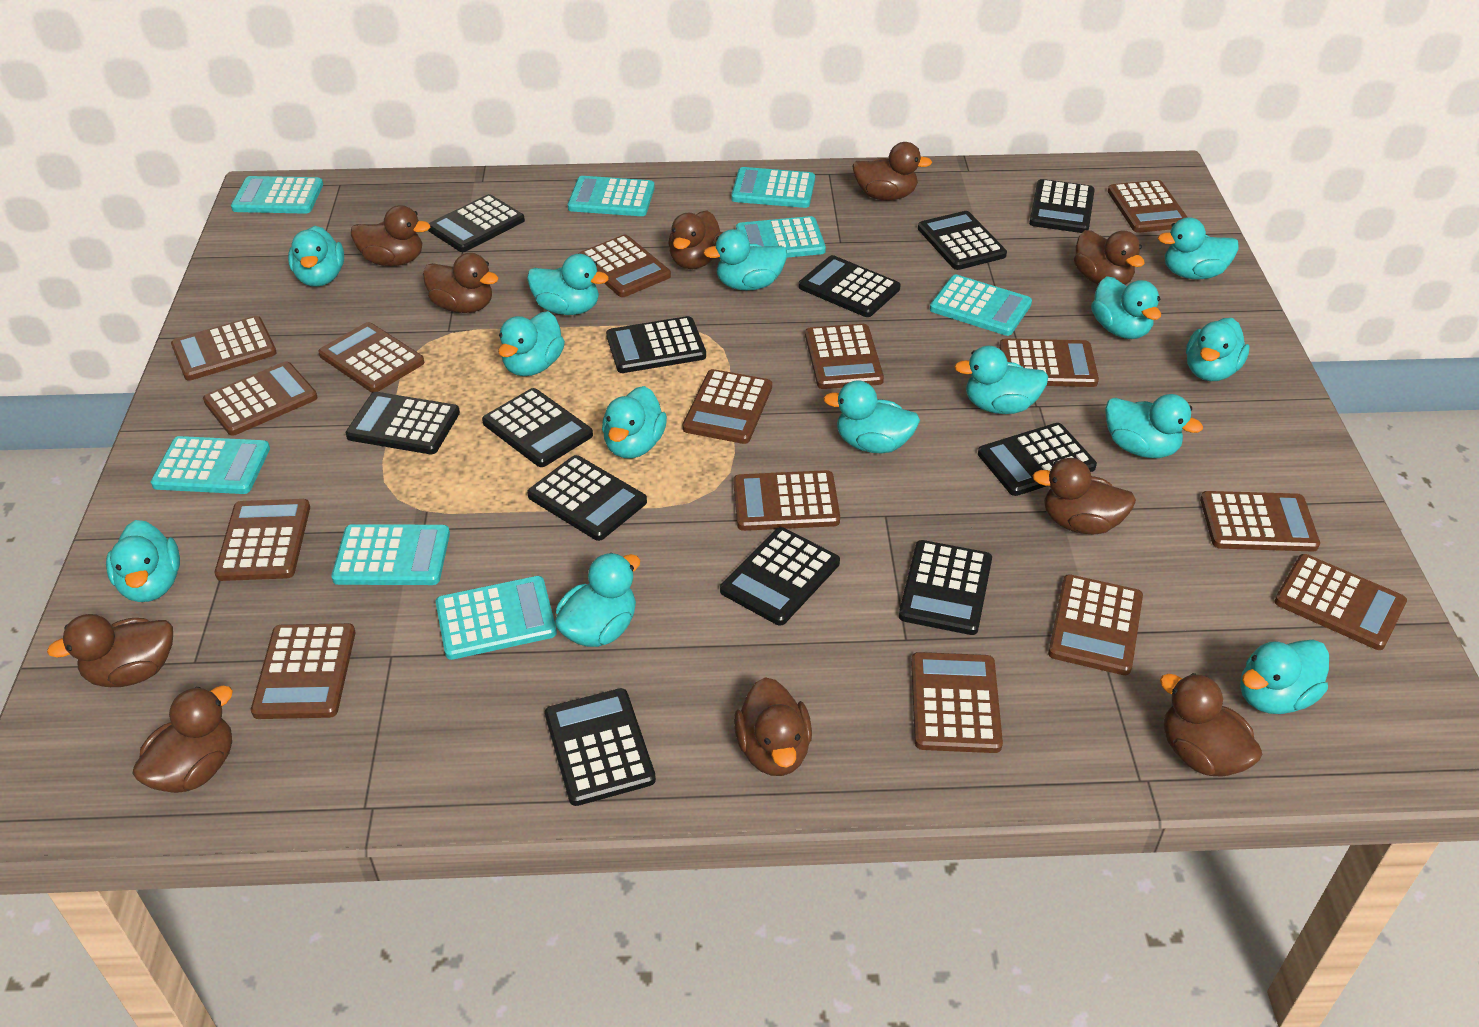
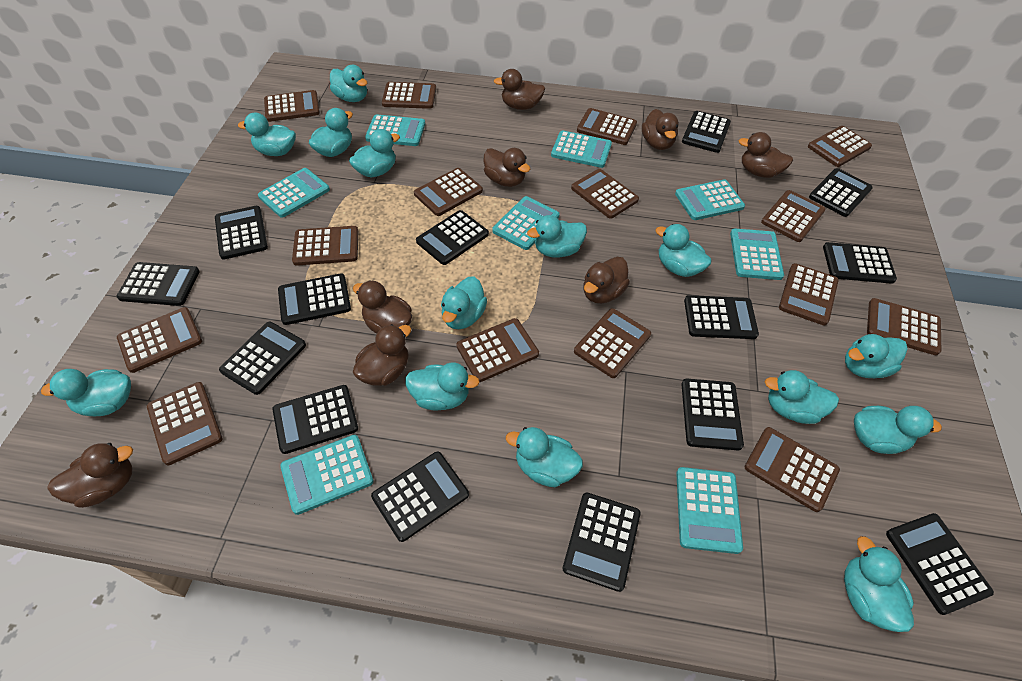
black calculator: 12 -> 14
brown duck: 10 -> 8

